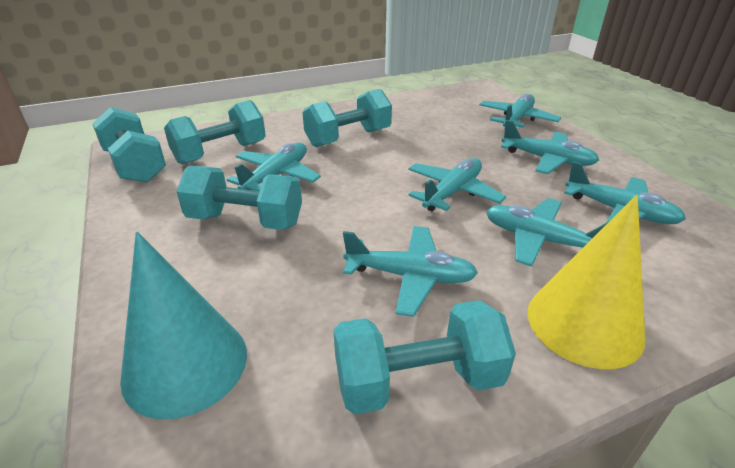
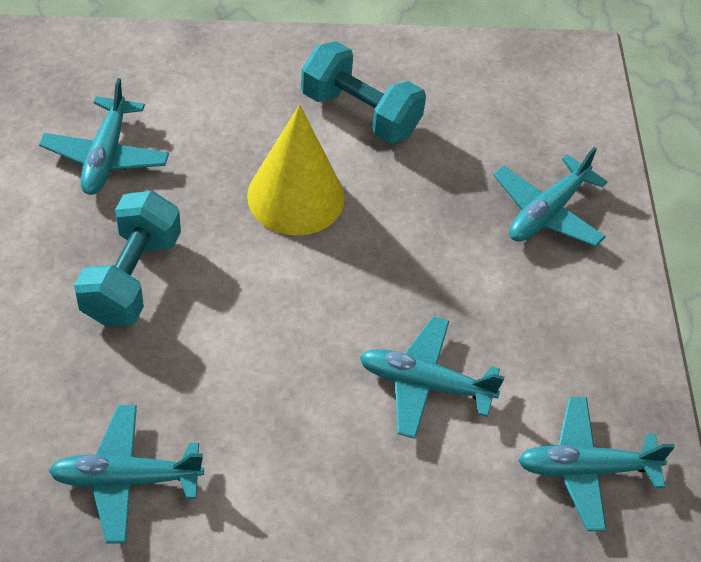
turquoise cone: 1 -> 0
turquoise dumbbell: 5 -> 2
turquoise plane: 7 -> 5

